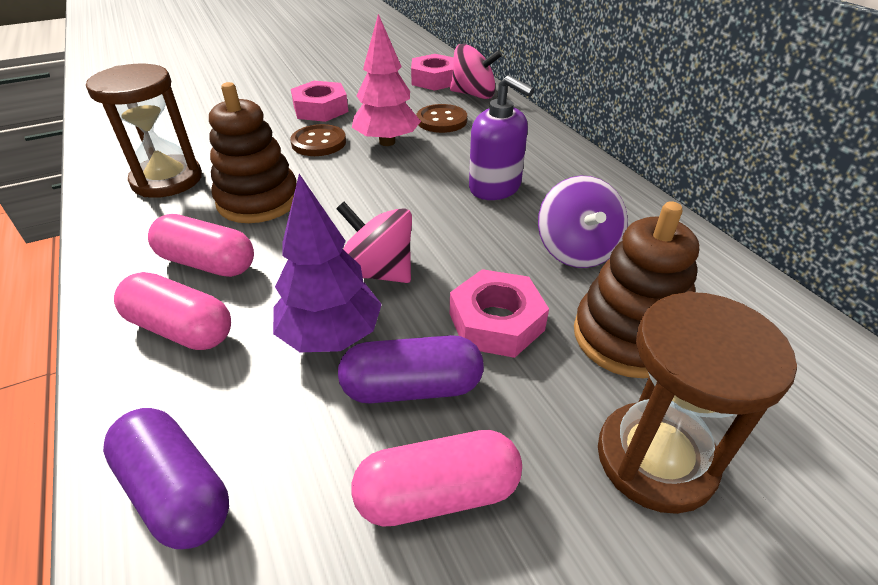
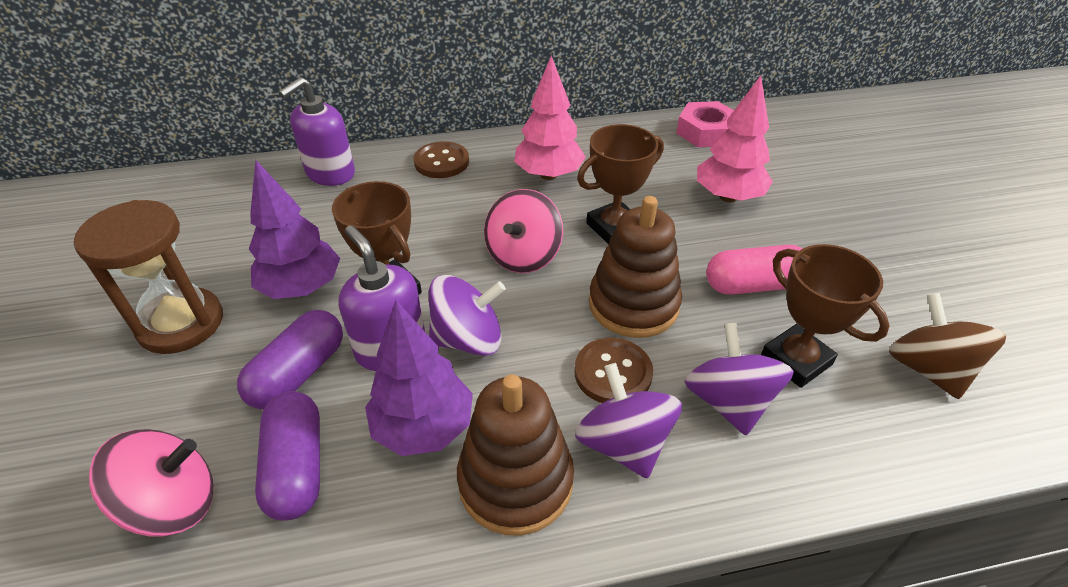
brown hourglass: 2 -> 1
brown spinning top: 0 -> 1
brown trophy: 0 -> 3
pink capsule: 3 -> 1
pink nut: 3 -> 1
pink tree: 1 -> 2
purple soap dispenser: 1 -> 2
purple spinning top: 1 -> 3
purple tree: 1 -> 2

